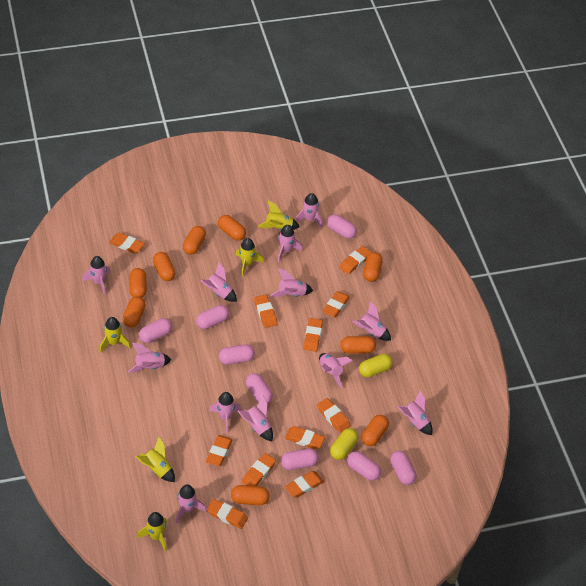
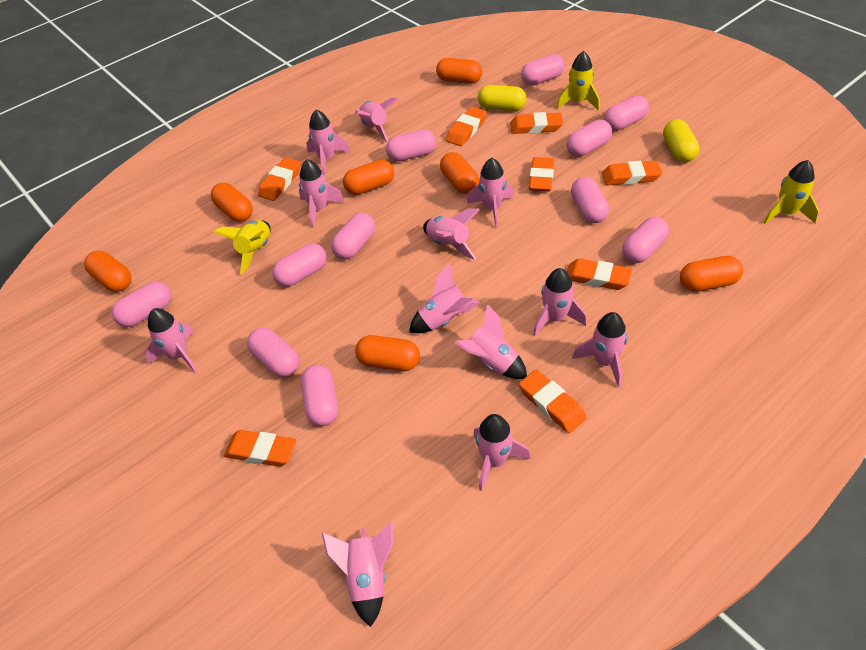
orange capsule: 9 -> 7
orange eraser: 11 -> 8
pink capsule: 8 -> 11
yellow rocket: 5 -> 3

